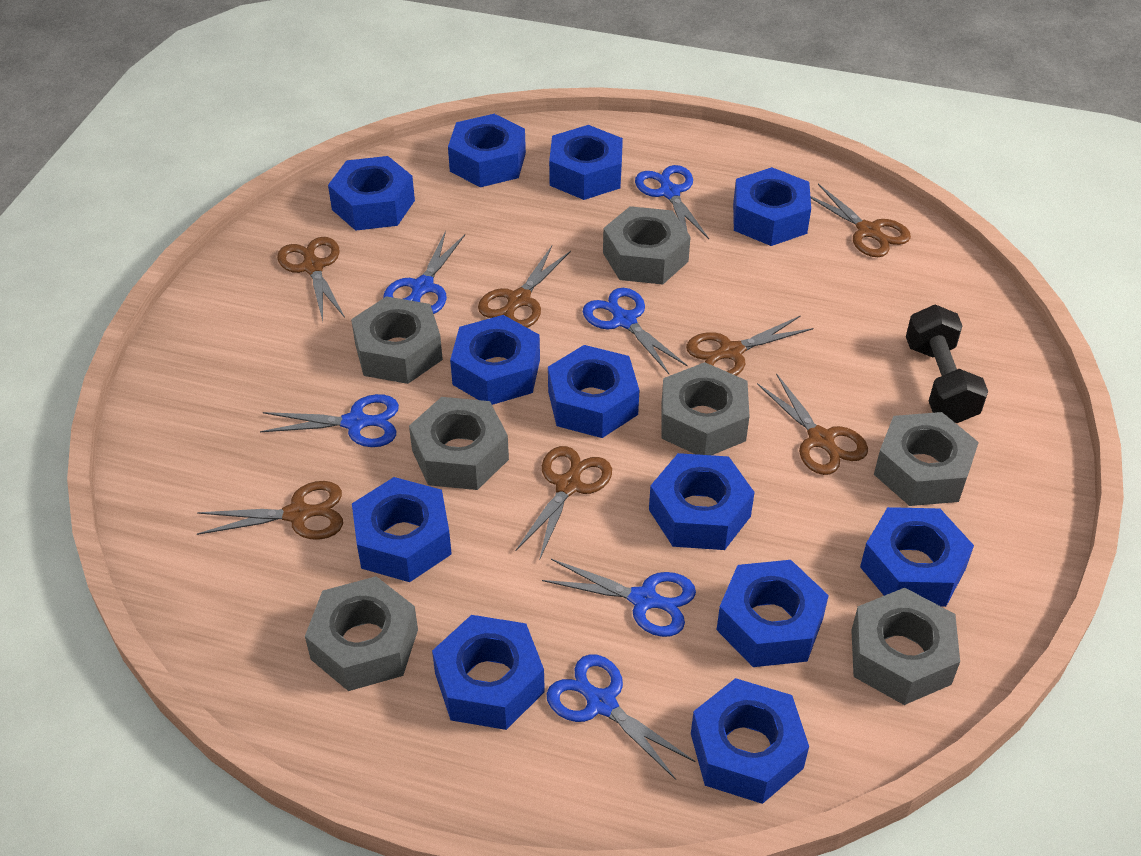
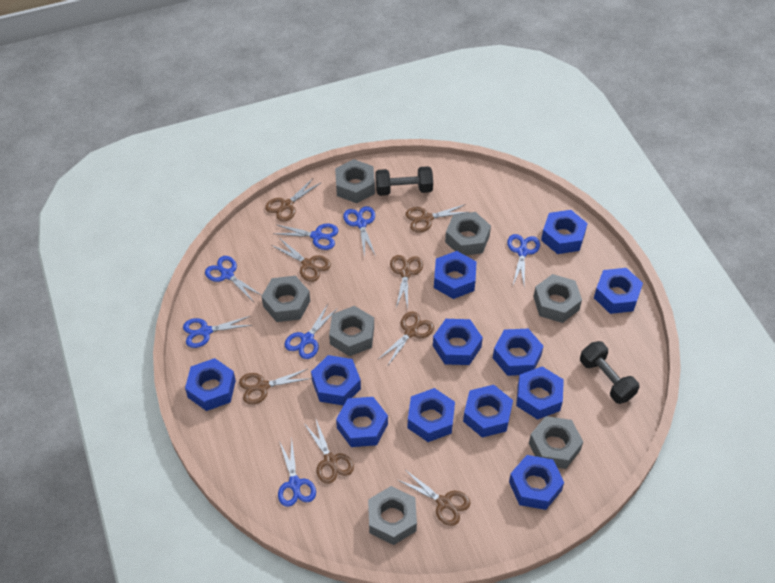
black dumbbell: 1 -> 2
blue scissors: 6 -> 7
brown scissors: 7 -> 8

